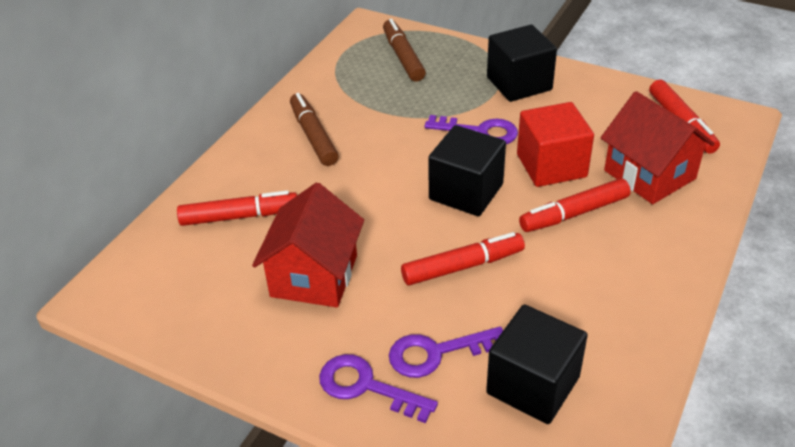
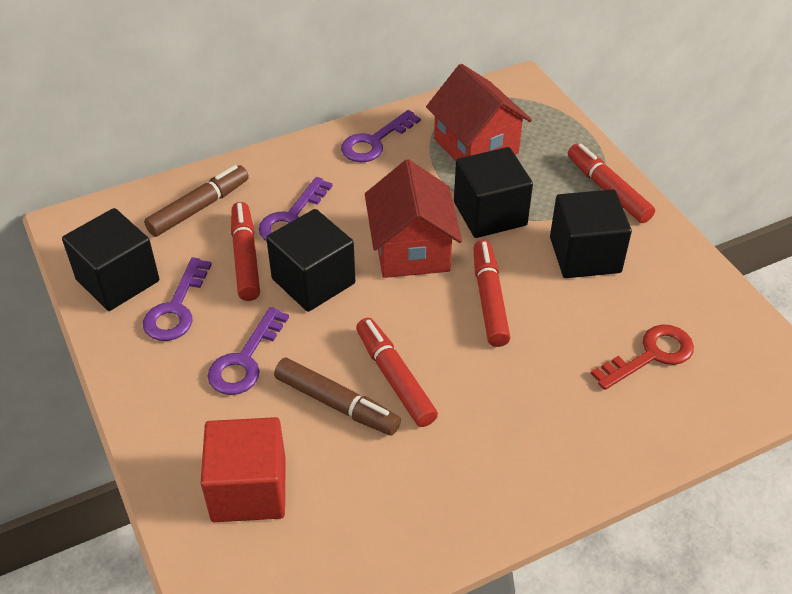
black cube: 3 -> 4
purple key: 3 -> 4
red key: 0 -> 1

